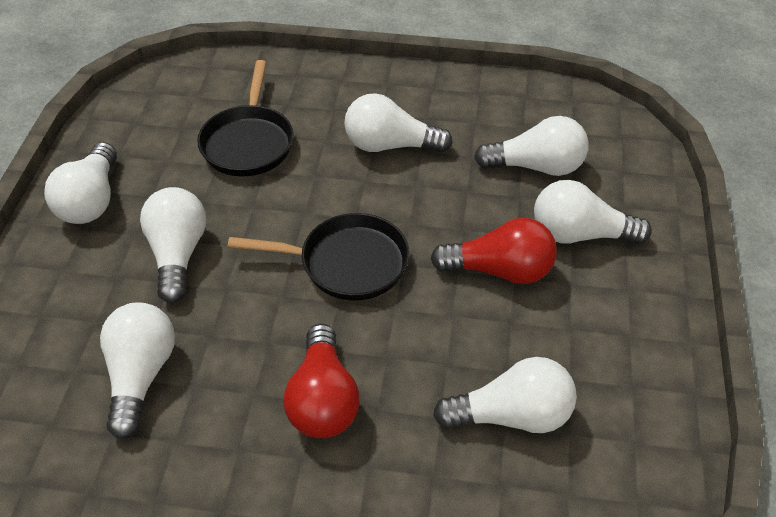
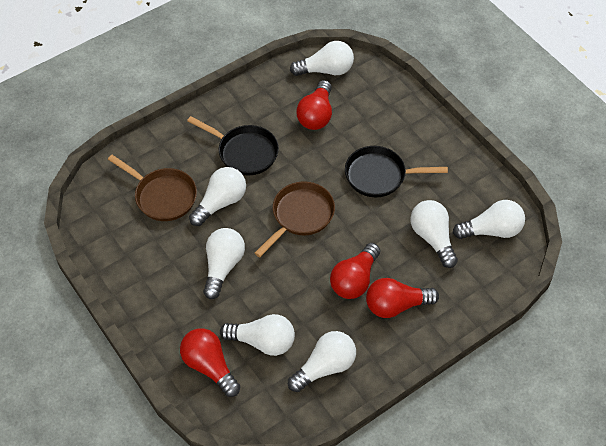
brown pan: 0 -> 2
red light bulb: 2 -> 4

